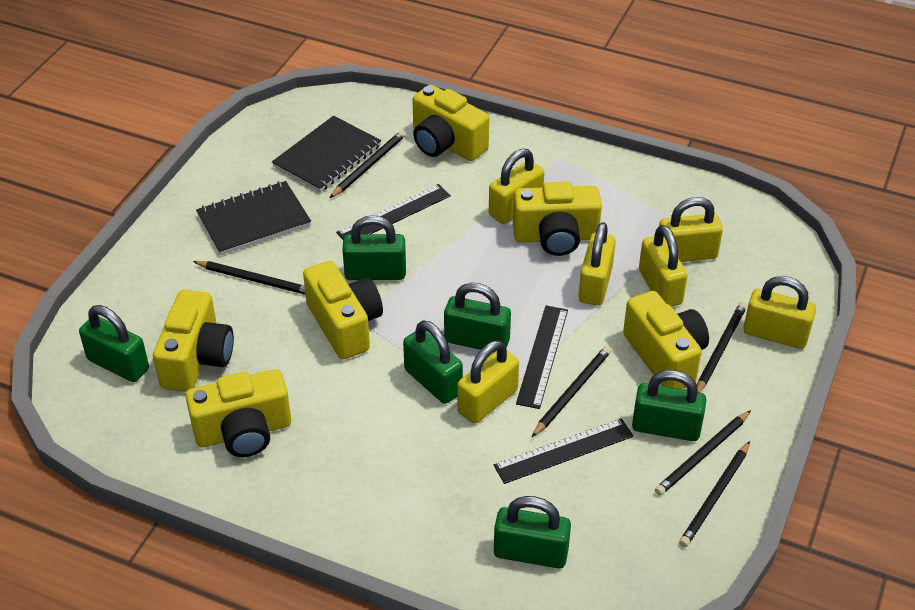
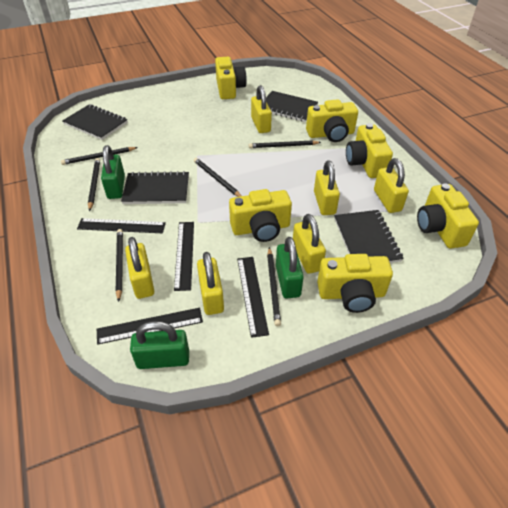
black notebook: 2 -> 4
black ruler: 3 -> 4
green padlock: 6 -> 3

